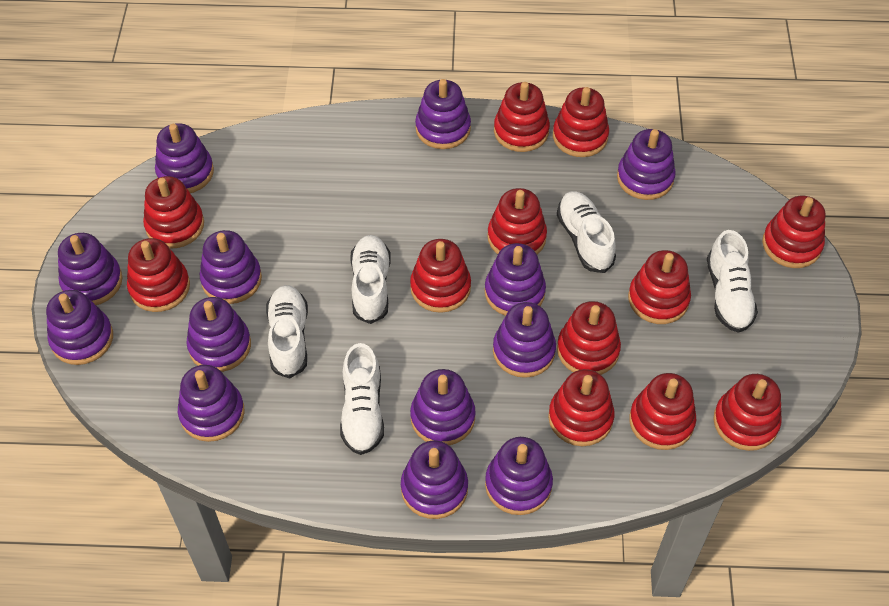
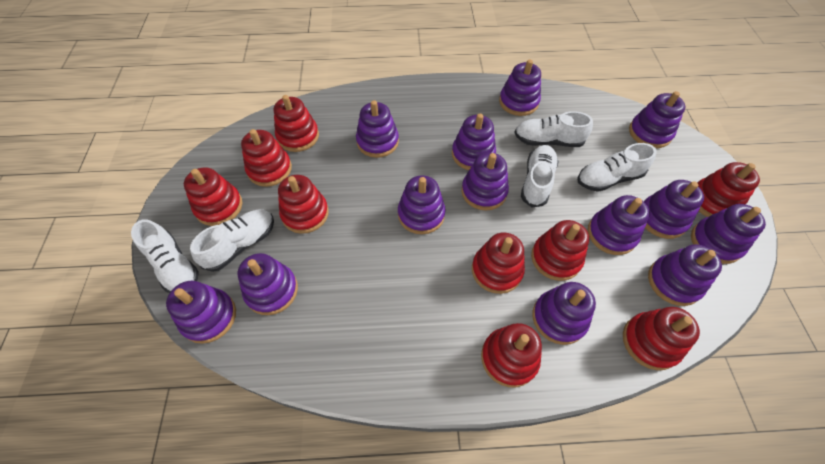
red stacking toy: 12 -> 9

